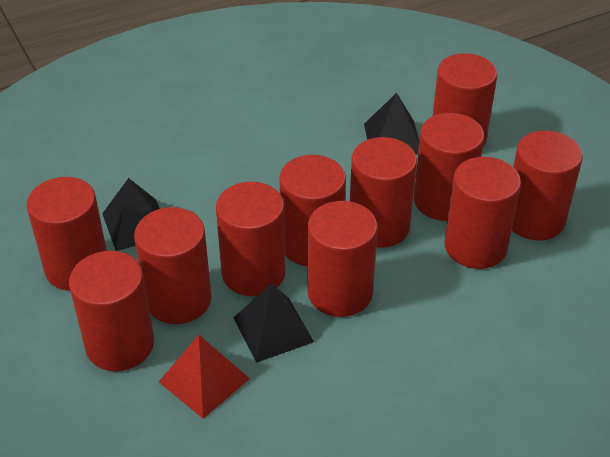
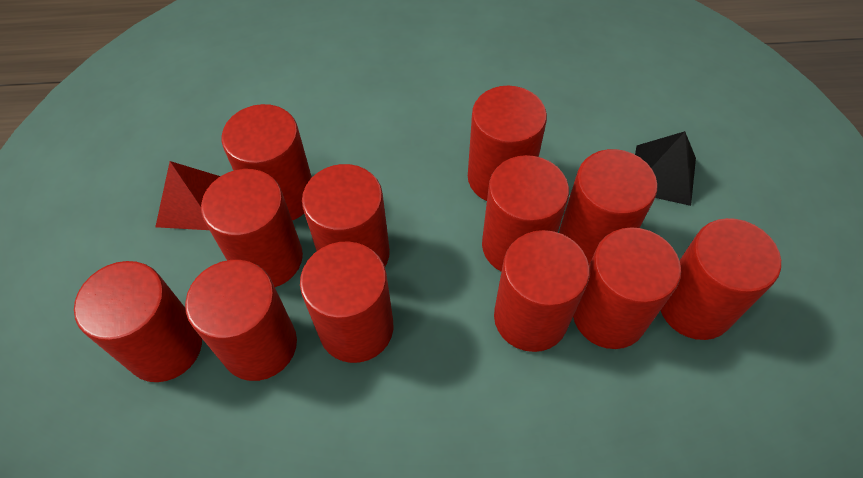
black pyramid: 3 -> 1
red cylinder: 11 -> 12

